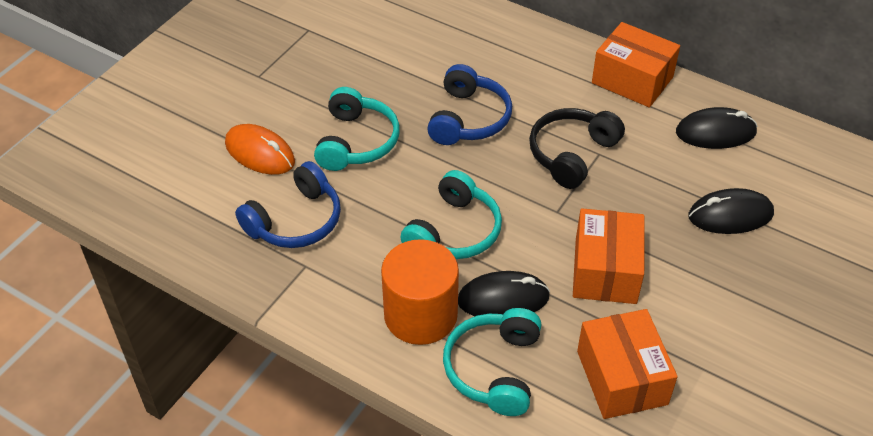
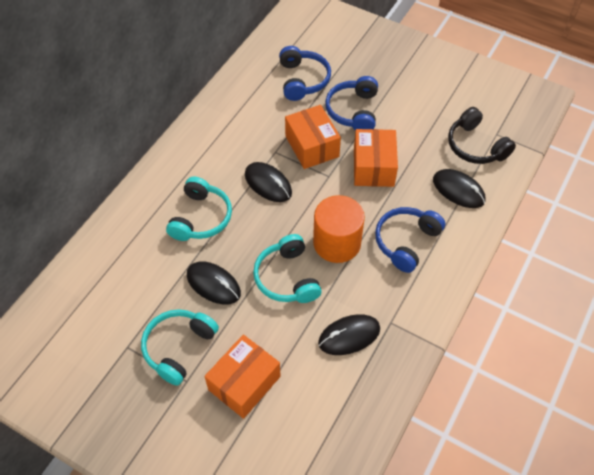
black mouse: 3 -> 4
blue headphones: 2 -> 3
orange mouse: 1 -> 0

